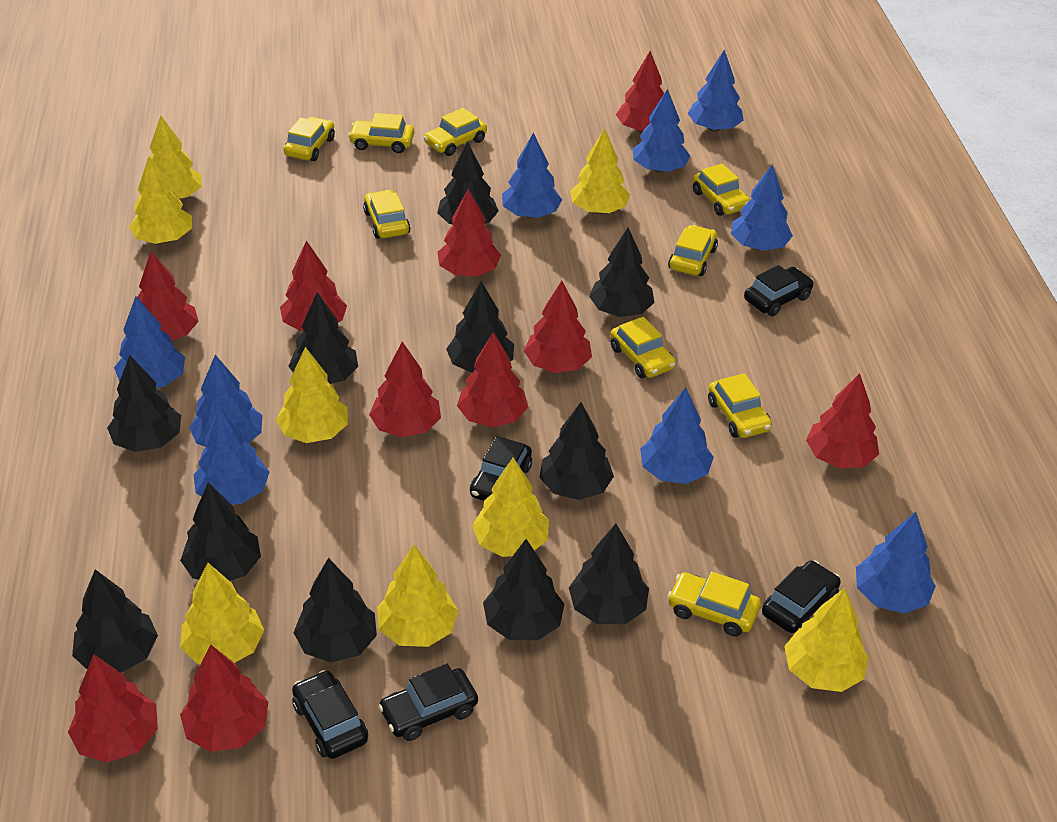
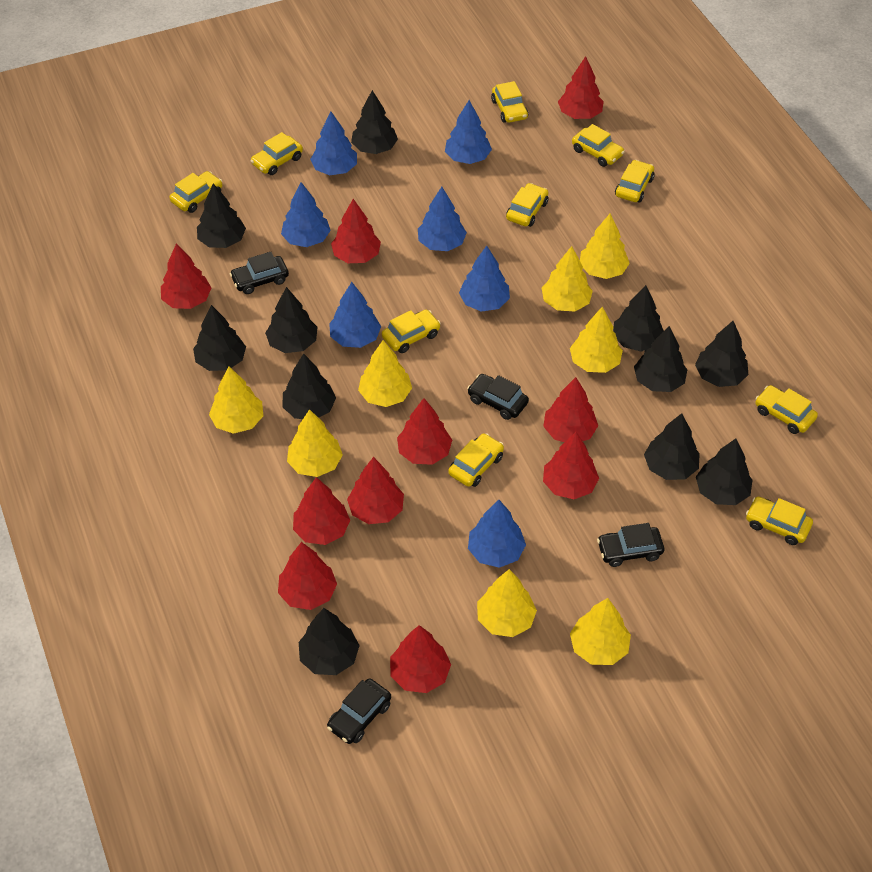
black car: 5 -> 4
blue tree: 9 -> 7
yellow car: 9 -> 10

